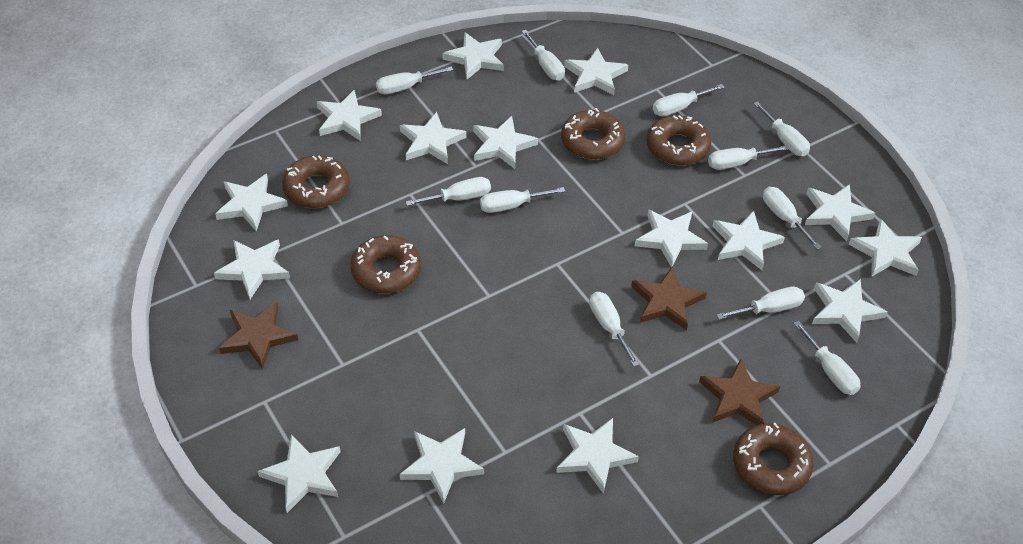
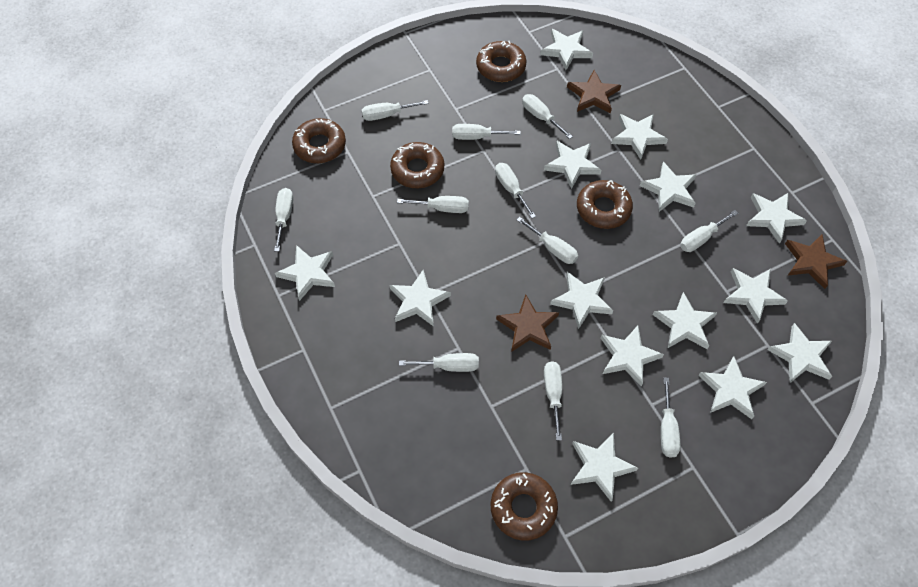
white star: 15 -> 14

